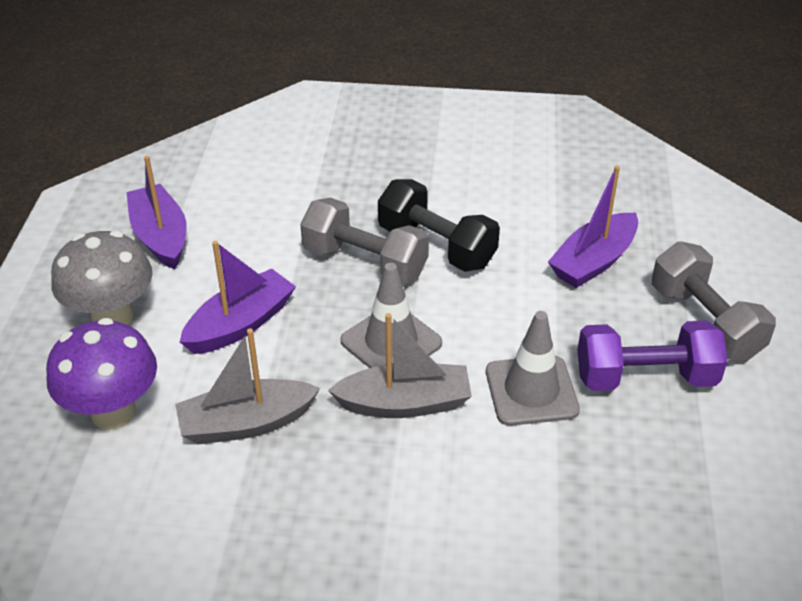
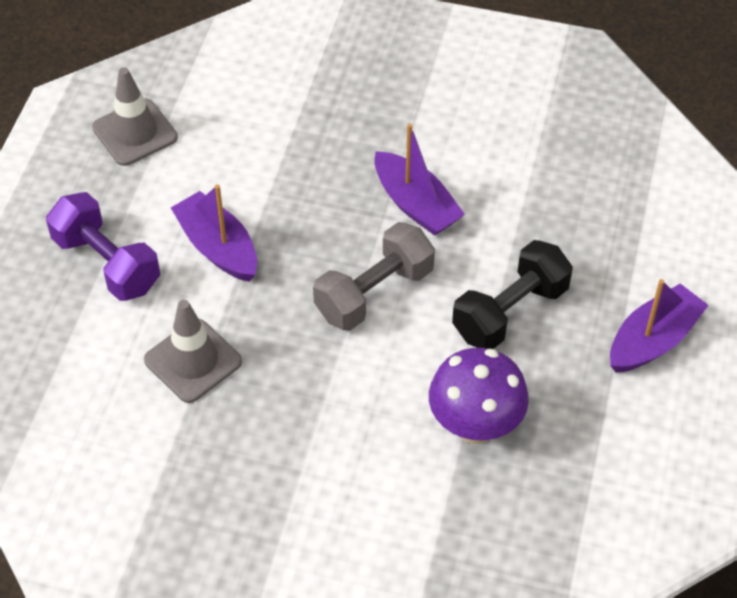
grey boat: 2 -> 0
grey dumbbell: 2 -> 1
grey mushroom: 1 -> 0

